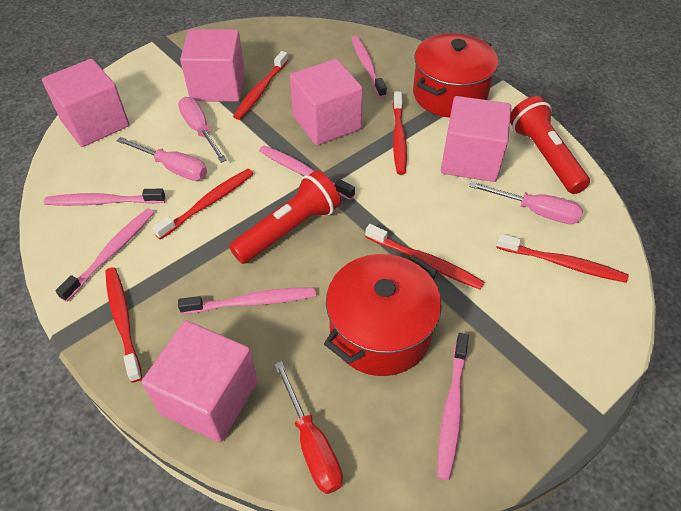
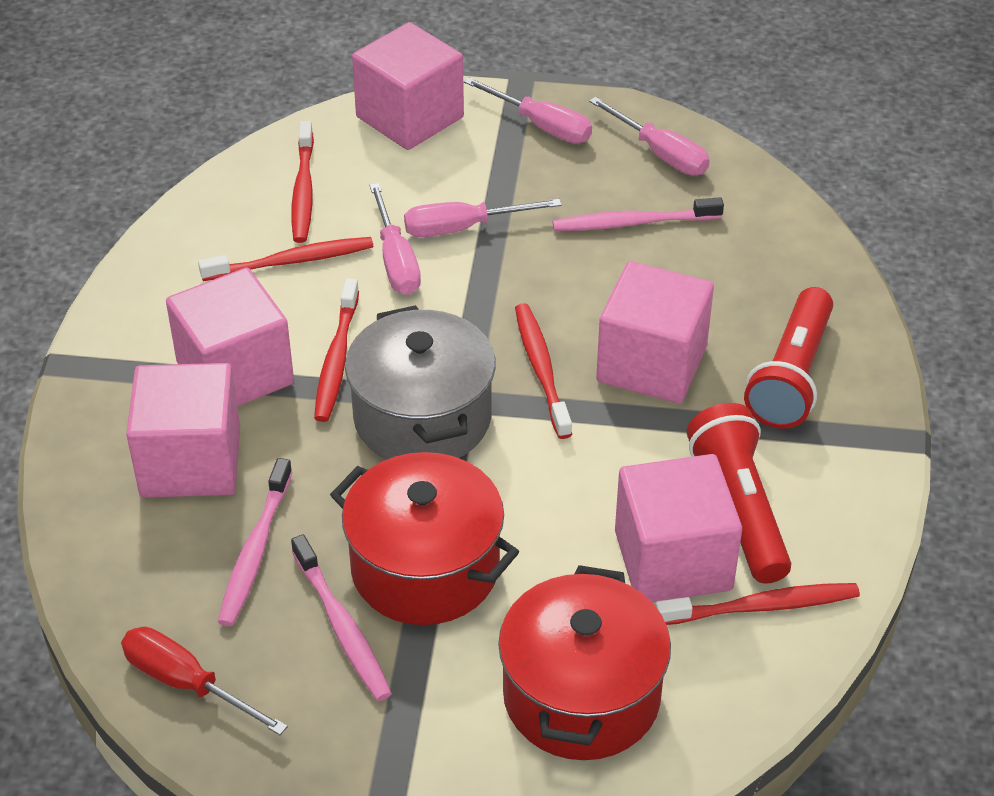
grey pot: 0 -> 1
pink screwdriver: 3 -> 4
pink toothbrush: 6 -> 3
red toothbrush: 6 -> 5

